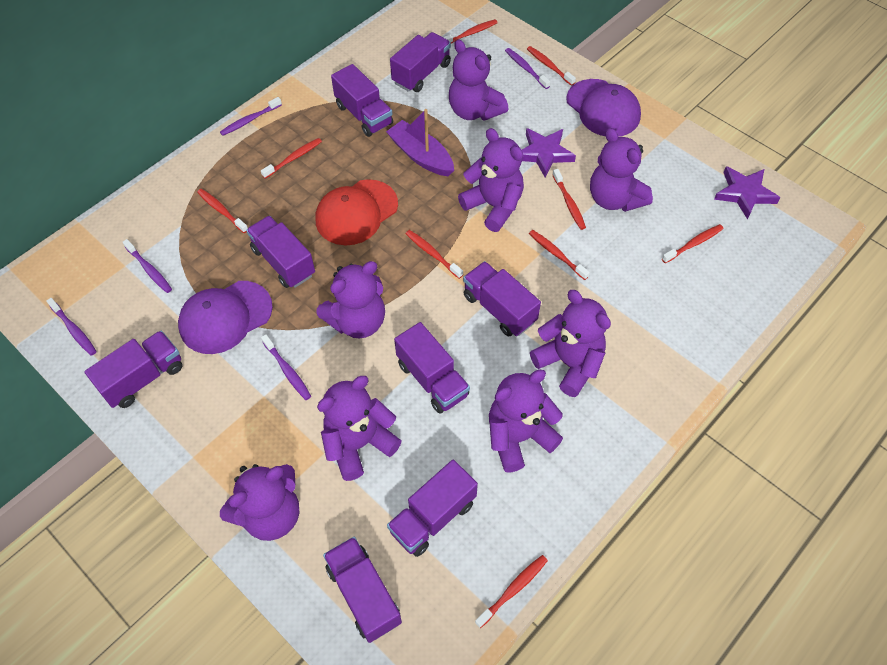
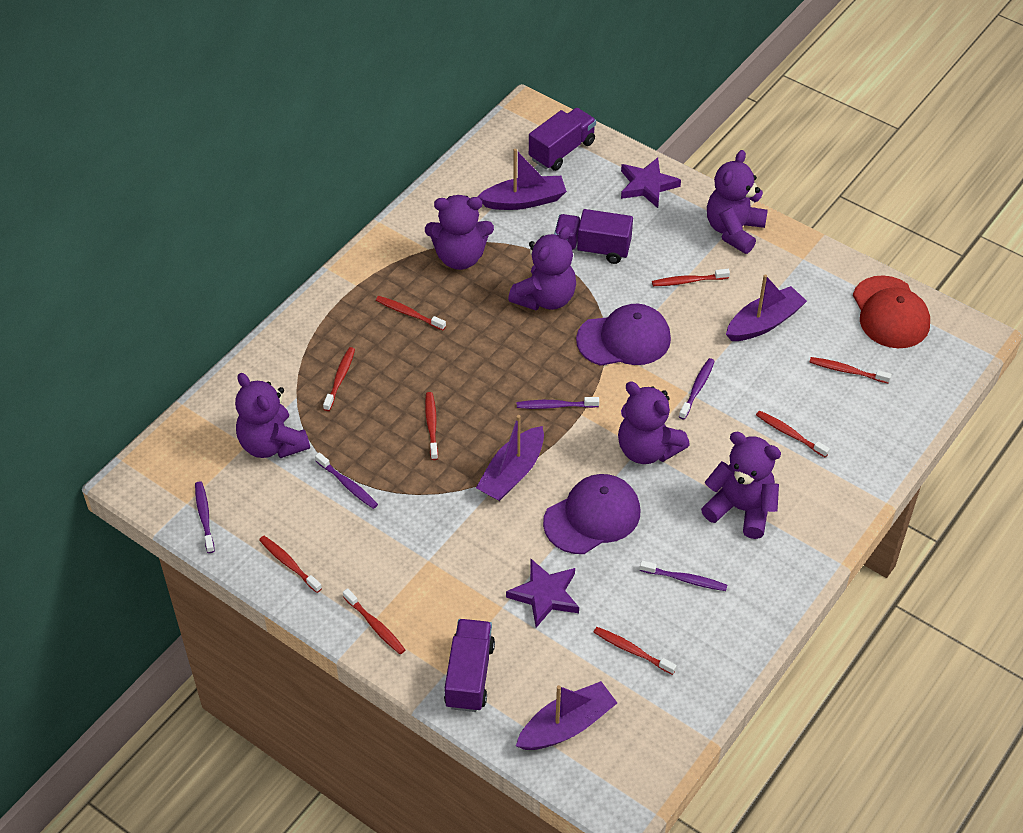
purple boat: 1 -> 4
purple teddy bear: 8 -> 6
purple truck: 8 -> 3

